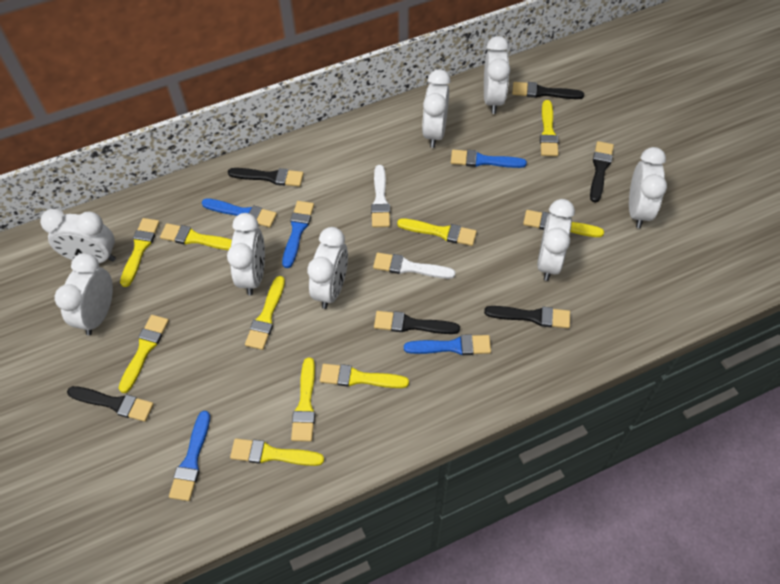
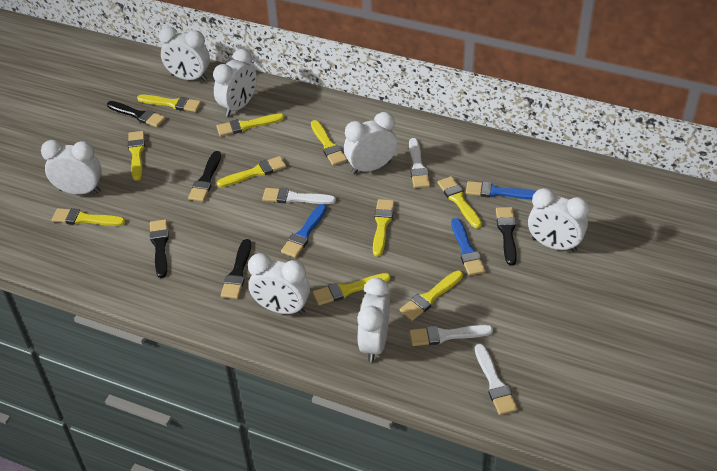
black brush: 6 -> 5
blue brush: 5 -> 3
white brush: 2 -> 4
white clock: 8 -> 7

